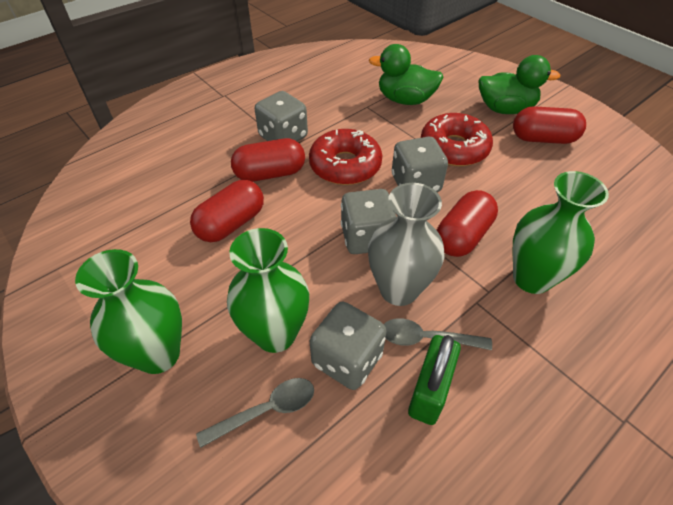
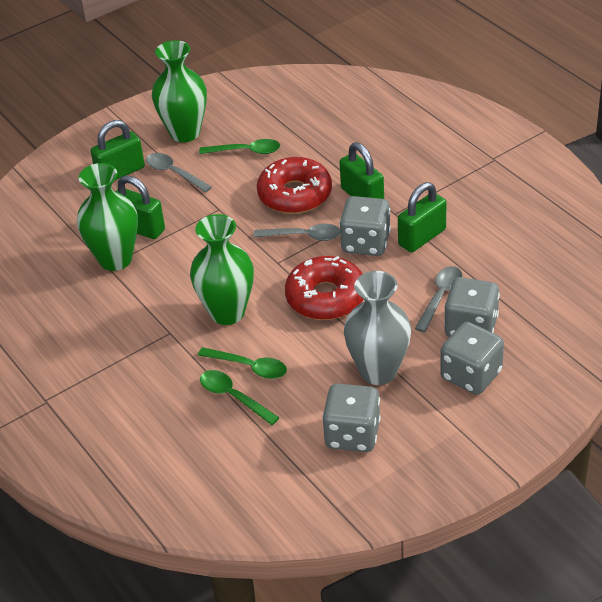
green duck: 2 -> 0
green padlock: 1 -> 4
green spoon: 0 -> 3
grey spoon: 2 -> 3
red capsule: 4 -> 0

